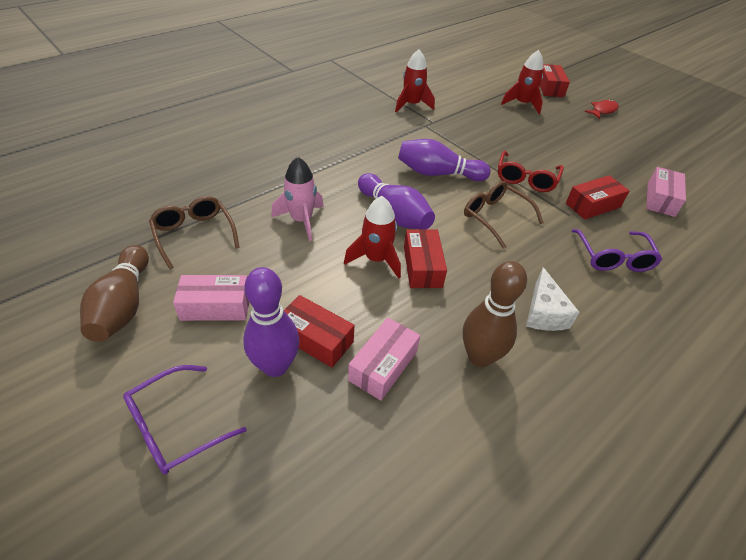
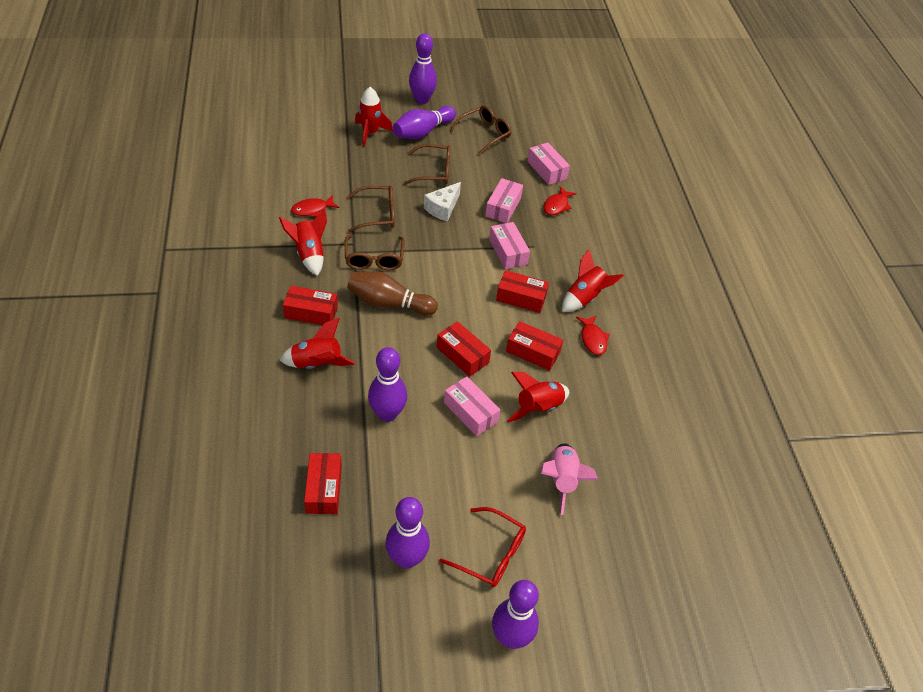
brown bowling pin: 2 -> 1
brown glasses: 2 -> 4
pink box: 3 -> 4
purple bowling pin: 3 -> 5
purple glasses: 2 -> 0
red box: 4 -> 5
red fish: 1 -> 3
red rocket: 3 -> 5

